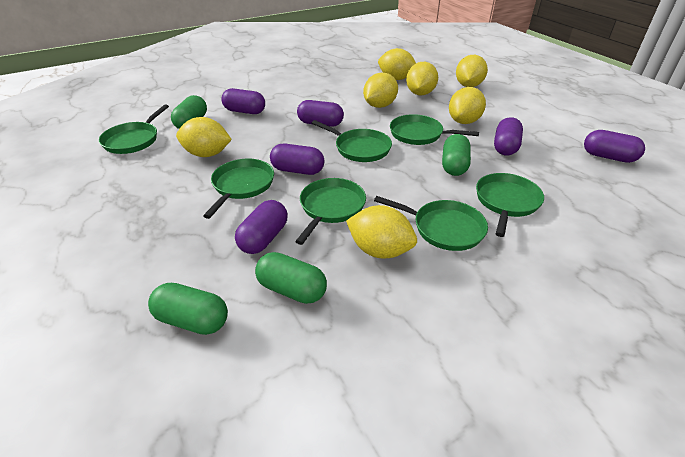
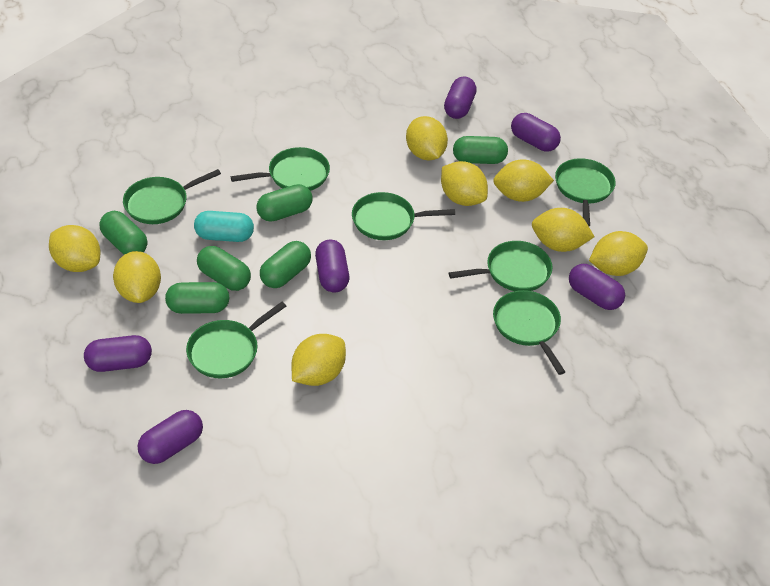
green capsule: 4 -> 6
turquoise capsule: 0 -> 1
yellow lemon: 7 -> 8

